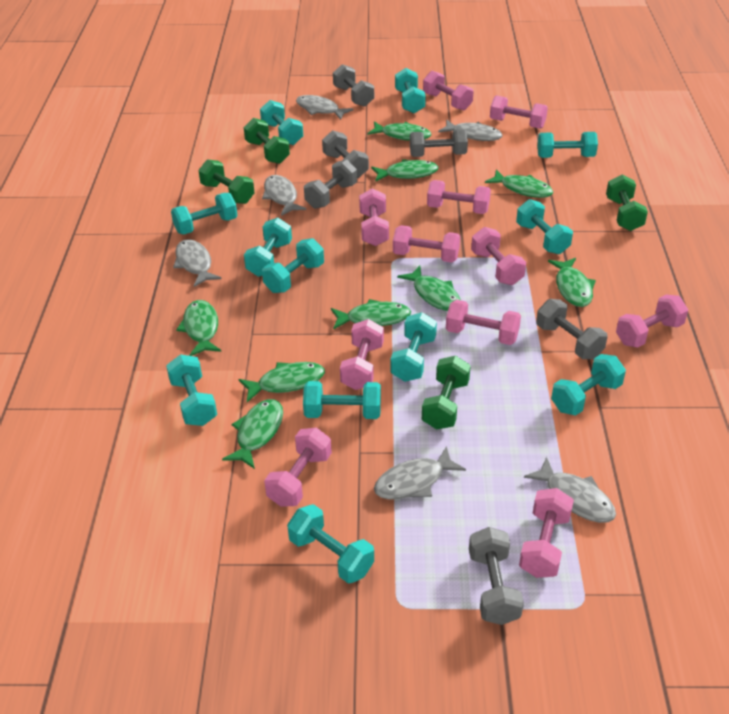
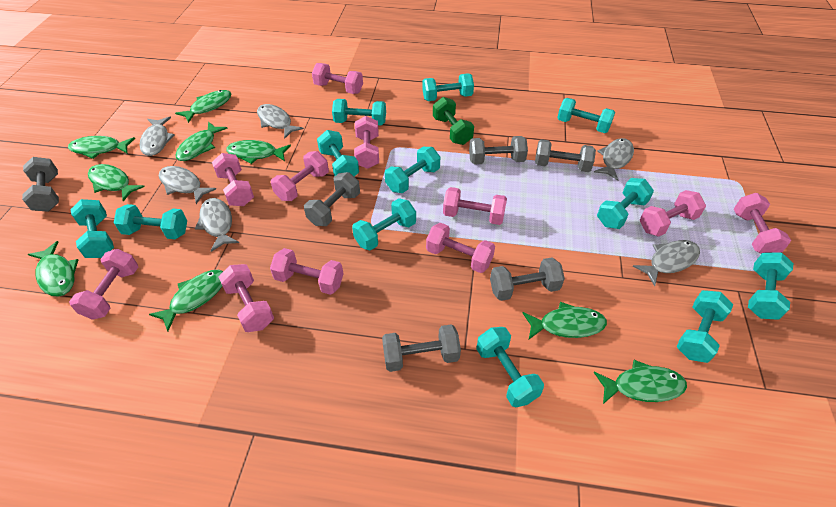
green dumbbell: 4 -> 1

